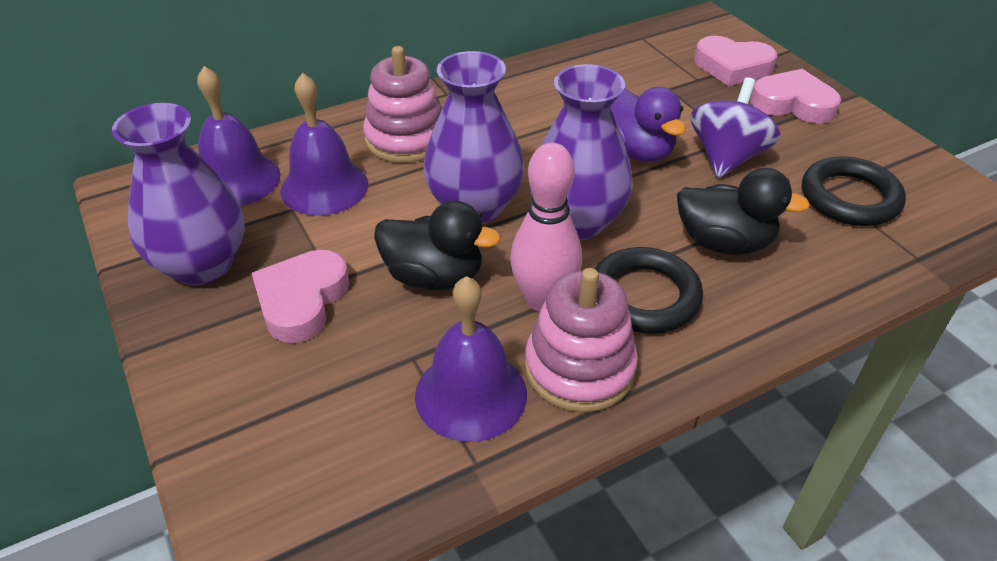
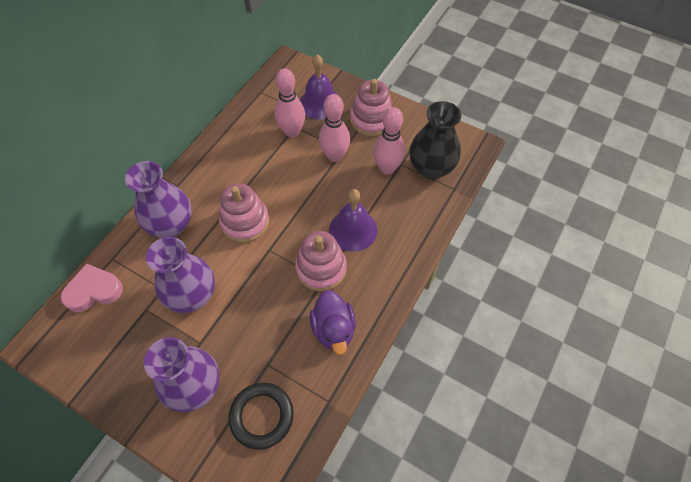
black duck: 2 -> 0
black ring: 2 -> 1
black vase: 0 -> 1
pink bowling pin: 1 -> 3
pink heart: 3 -> 1
pink stacking toy: 2 -> 3
purple bell: 3 -> 2
purple spinning top: 1 -> 0

